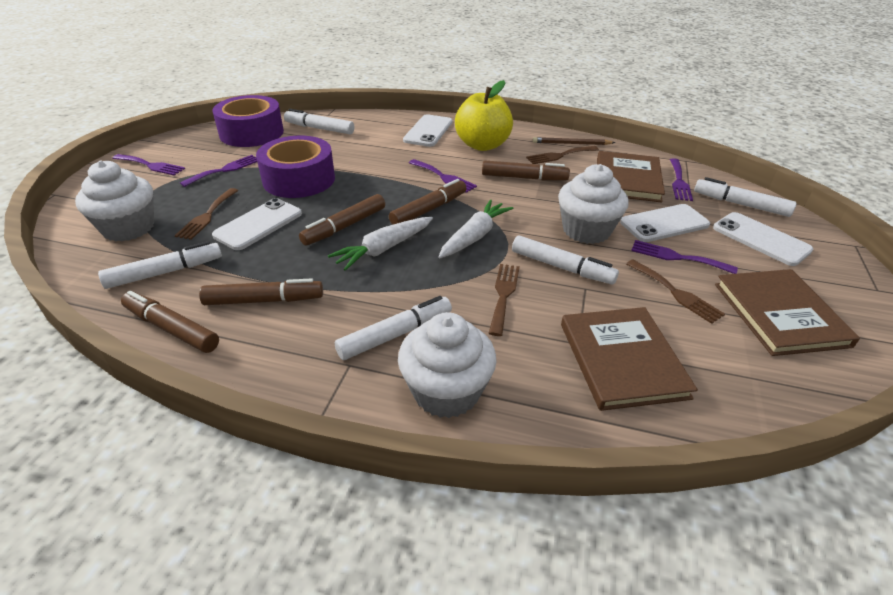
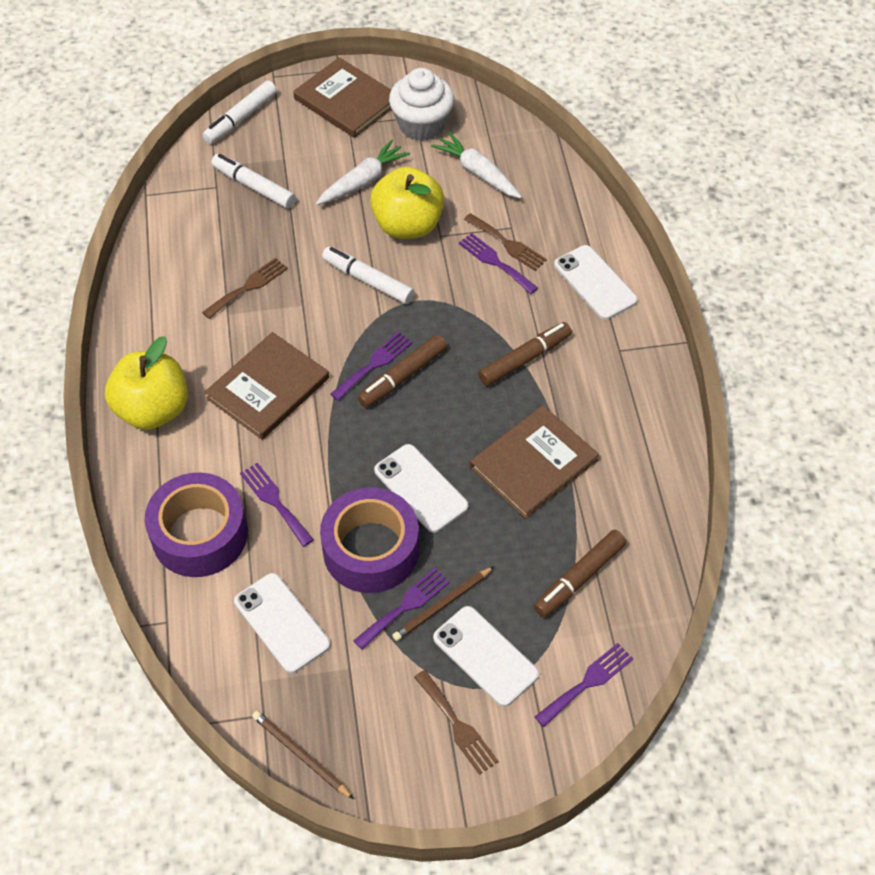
brown fork: 4 -> 3
brown marker: 5 -> 3
brown pencil: 1 -> 2
white cupcake: 3 -> 1
white marker: 5 -> 3
yellow apple: 1 -> 2

